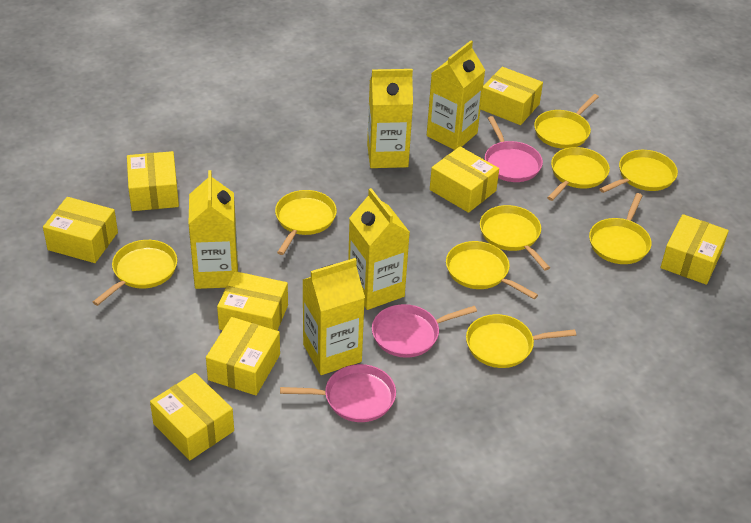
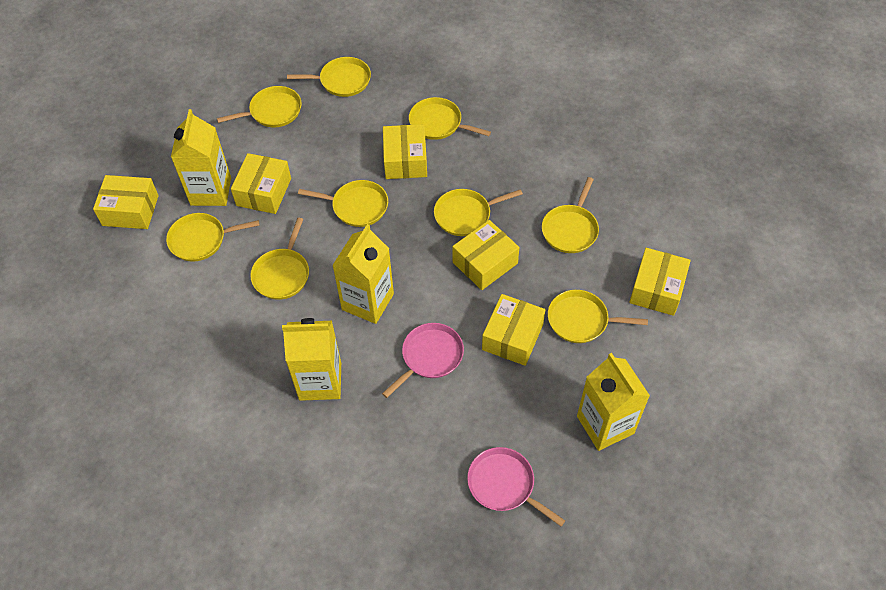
pink pan: 3 -> 2
yellow box: 8 -> 6
yellow carton: 5 -> 4

